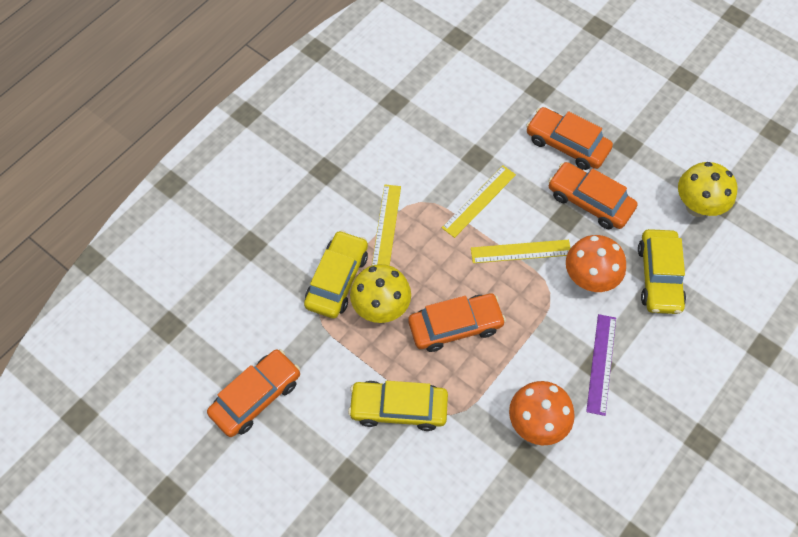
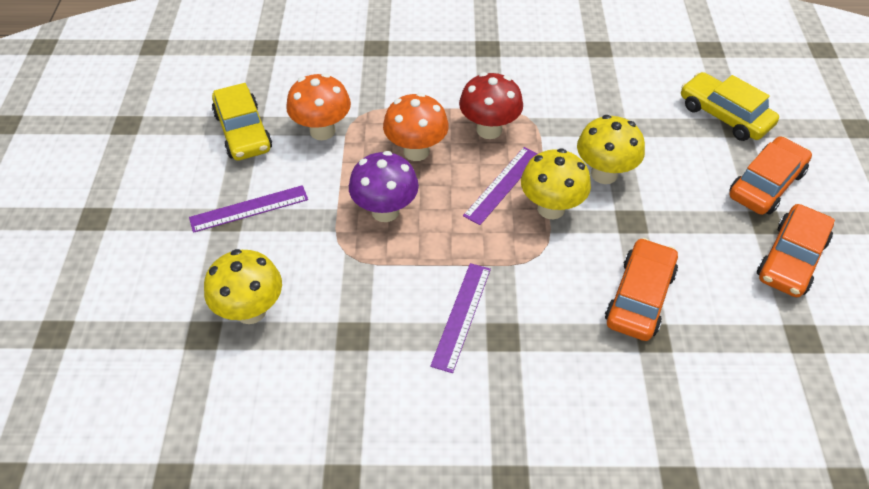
orange car: 4 -> 3
purple mushroom: 0 -> 1
purple ruler: 1 -> 3
red mushroom: 0 -> 1
yellow car: 3 -> 2
yellow mushroom: 2 -> 3
yellow ruler: 3 -> 0

